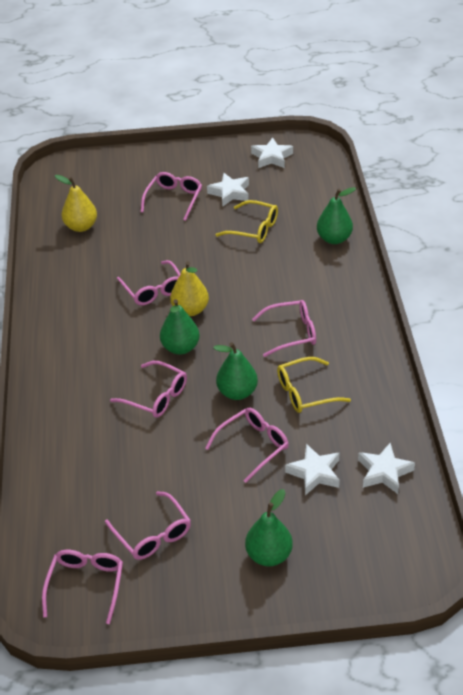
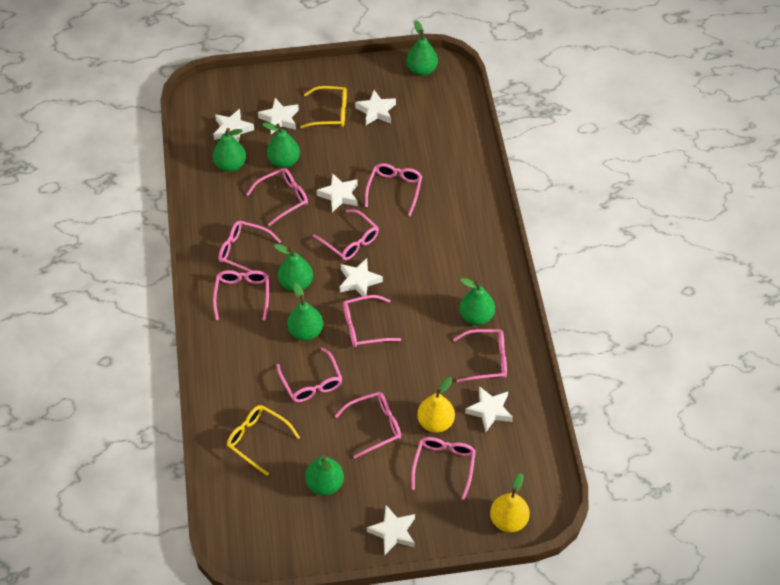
green pear: 4 -> 7
pink glasses: 7 -> 10
white star: 4 -> 7

